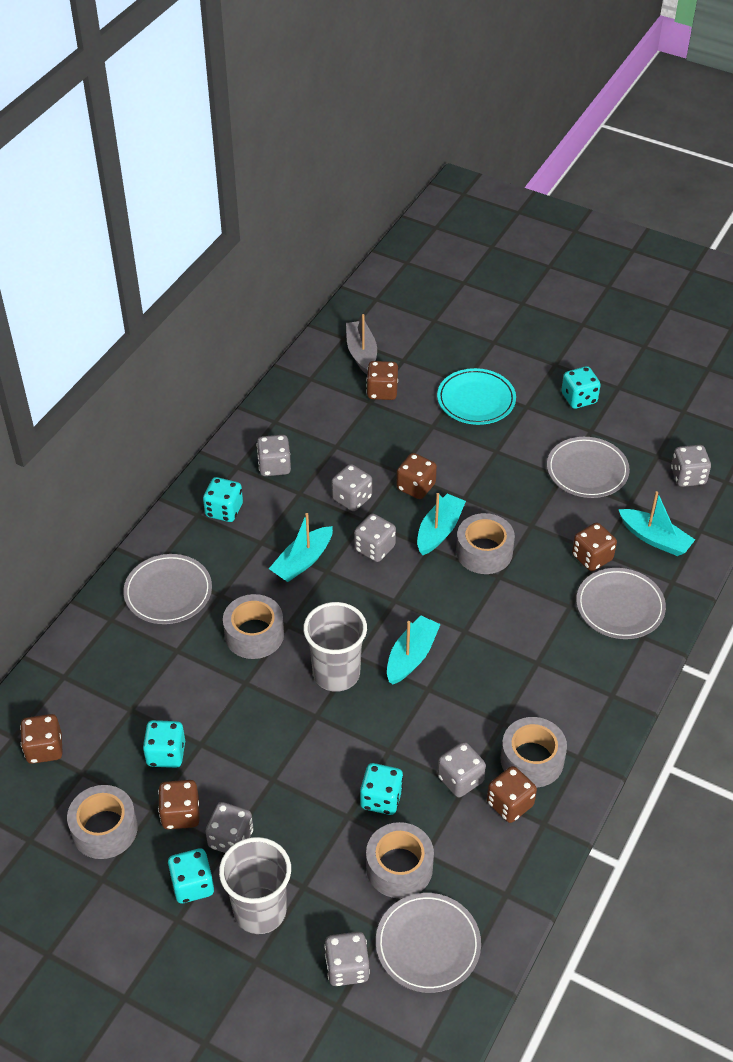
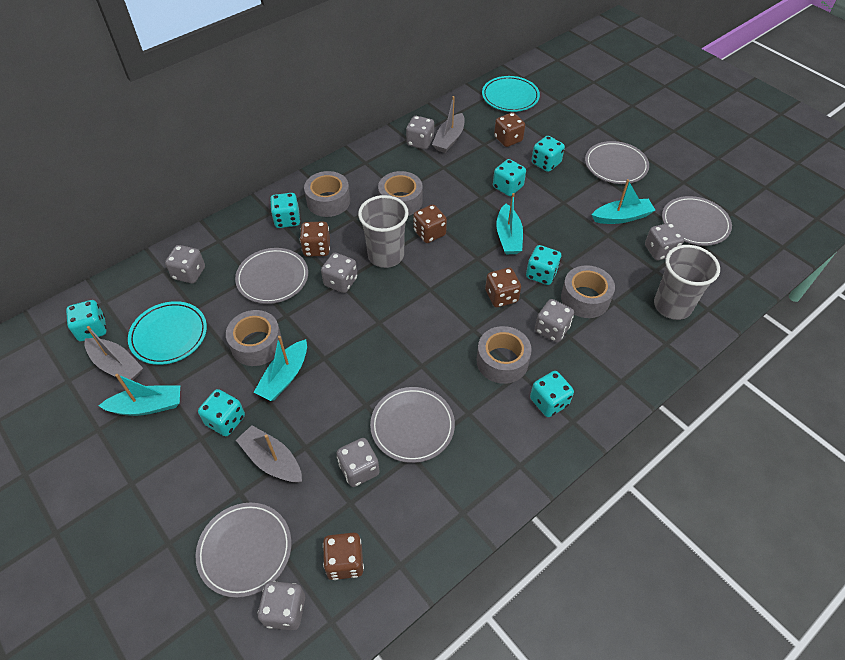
brown dice: 6 -> 5
grey boat: 1 -> 3
grey plate: 4 -> 5
turquoise dice: 5 -> 7
turquoise plate: 1 -> 2

